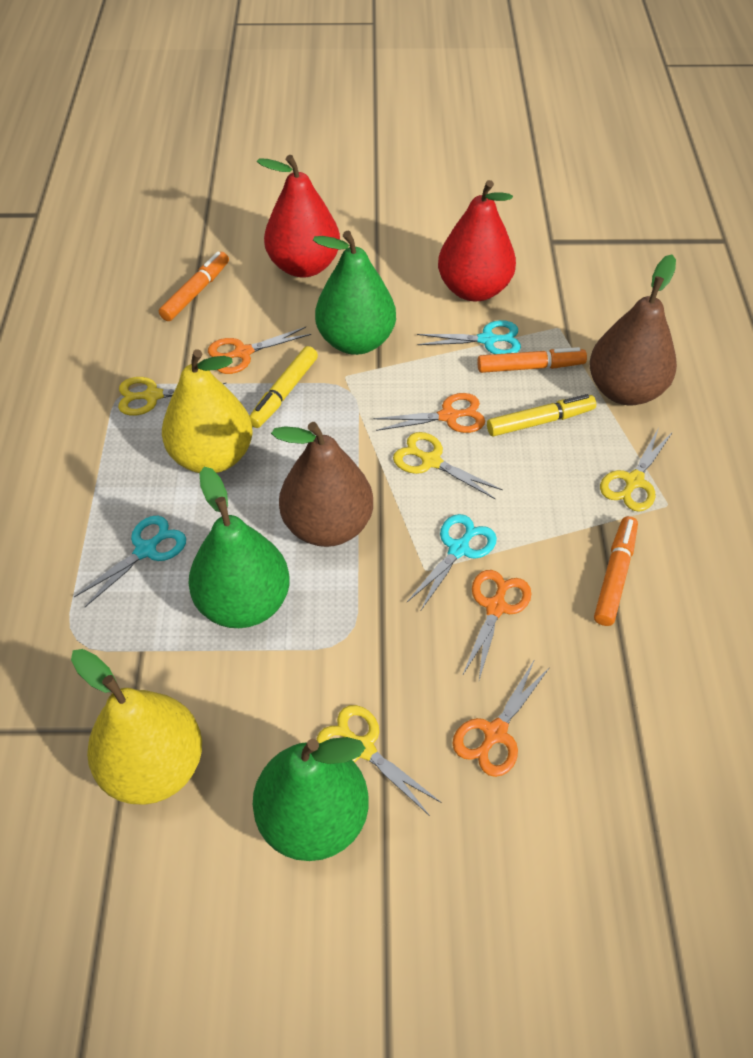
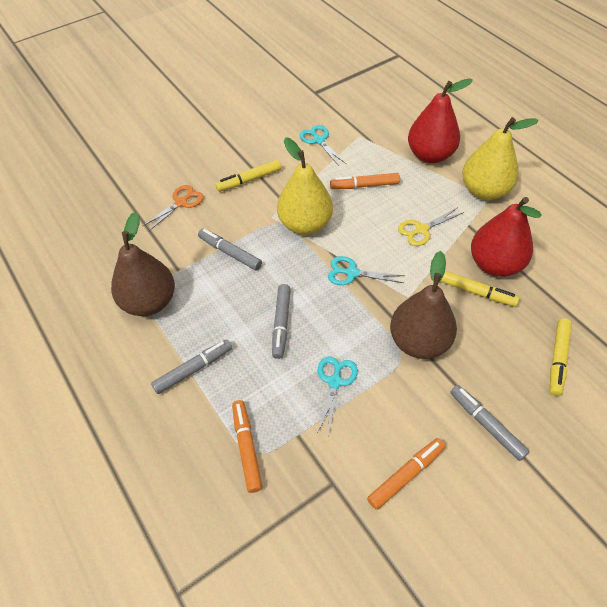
green pear: 3 -> 0
grey marker: 0 -> 4
orange scissors: 4 -> 1
yellow marker: 2 -> 3
yellow scissors: 4 -> 1

